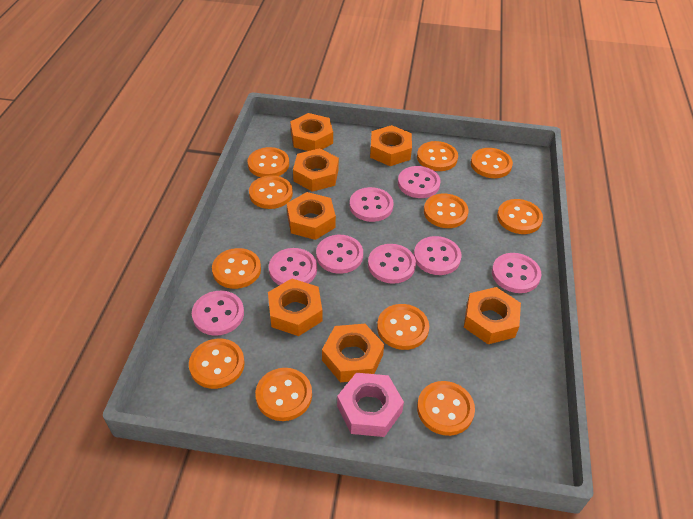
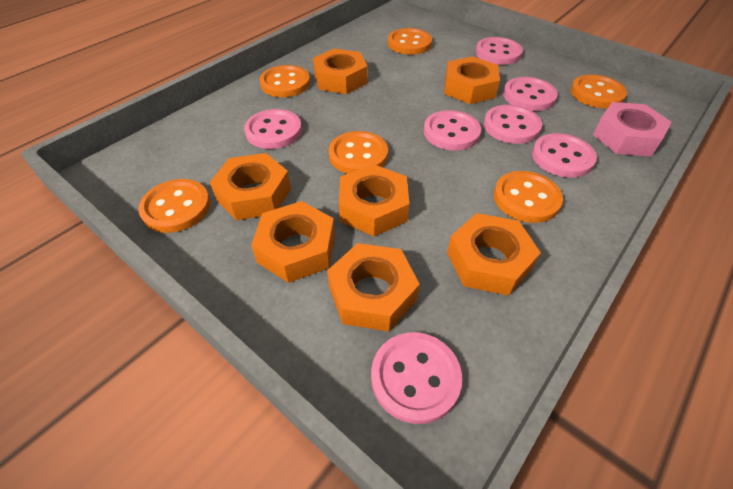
orange button: 11 -> 6
pink button: 8 -> 7

